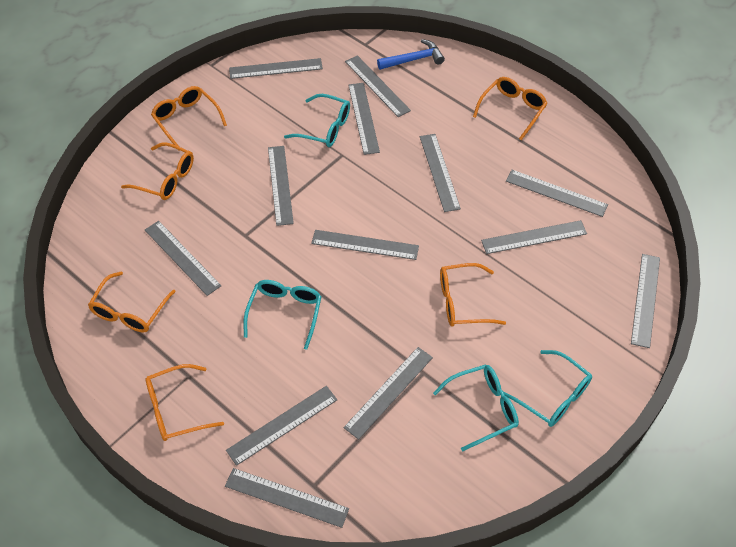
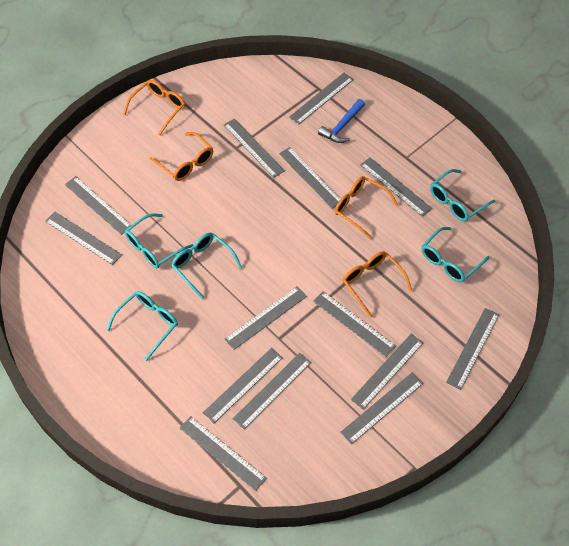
grey ruler: 13 -> 14
orange glasses: 6 -> 4
turquoise glasses: 4 -> 5

